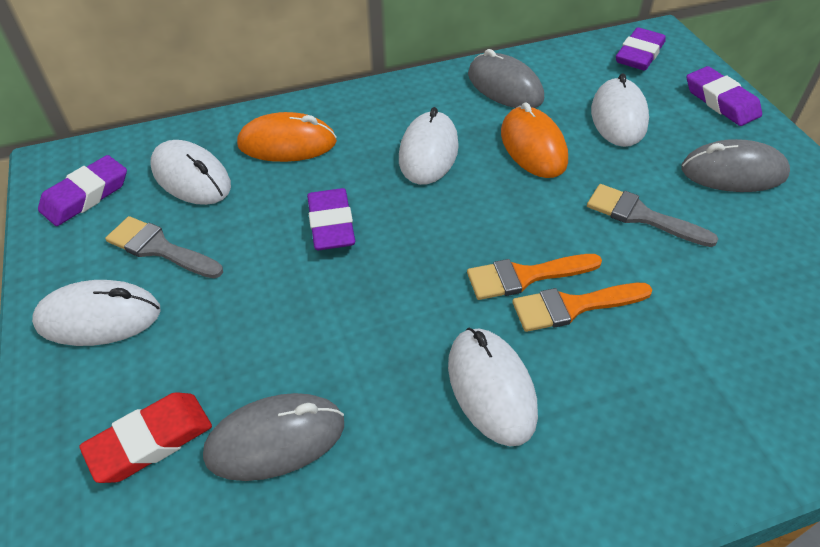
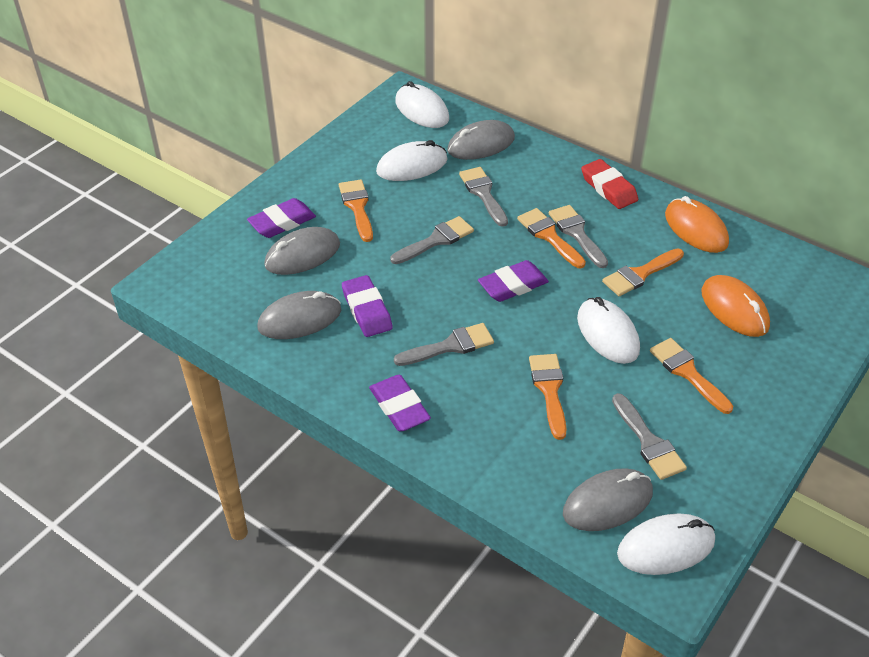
grey brush: 2 -> 5
grey mouse: 3 -> 4
orange brush: 2 -> 5
white mouse: 5 -> 4

